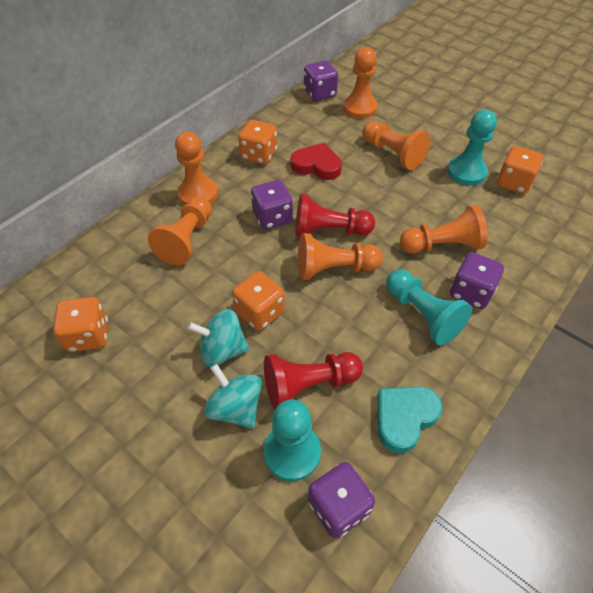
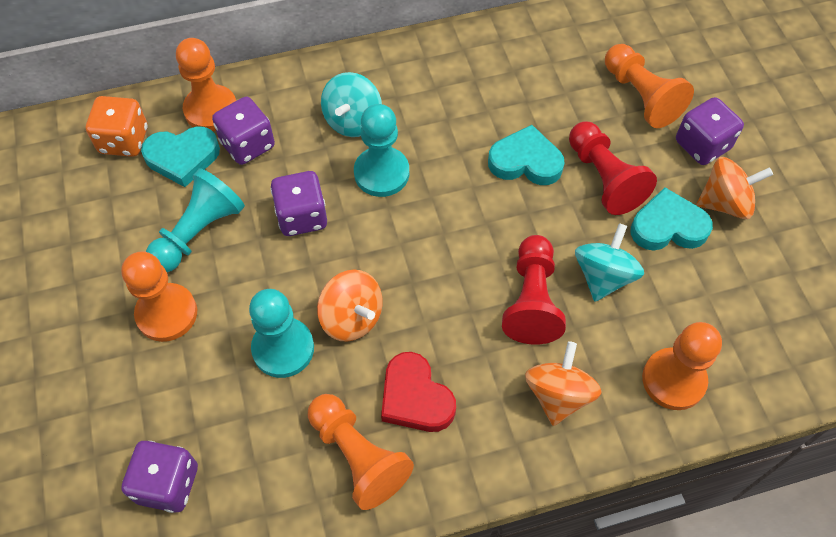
orange dice: 4 -> 1
orange pawn: 6 -> 5
orange spinning top: 0 -> 3
turquoise heart: 1 -> 3

